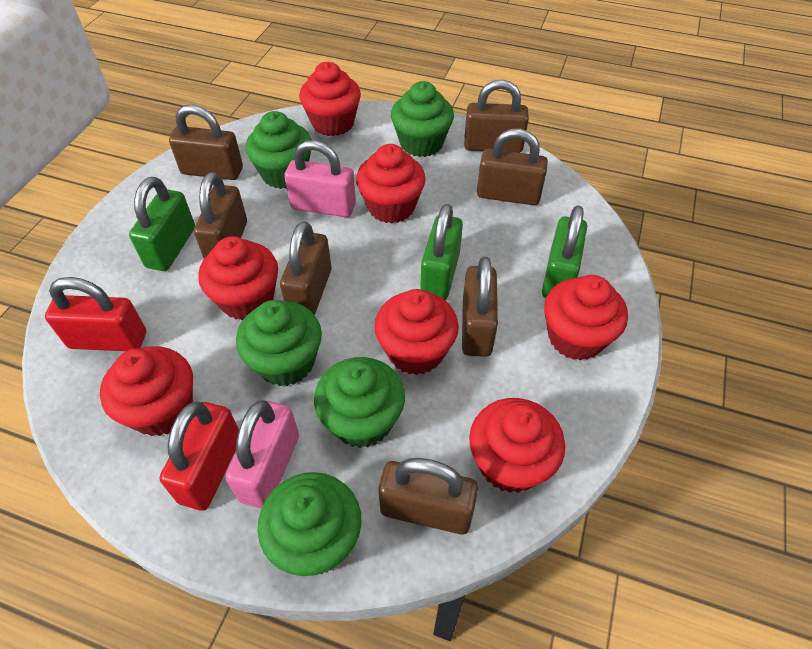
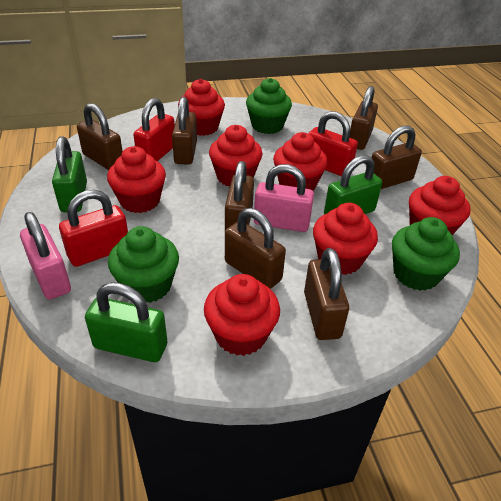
green cupcake: 5 -> 3
red padlock: 2 -> 3

